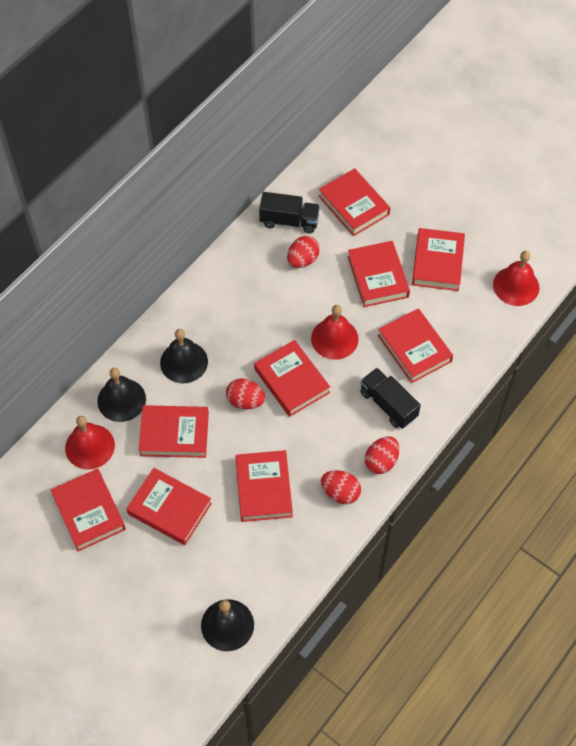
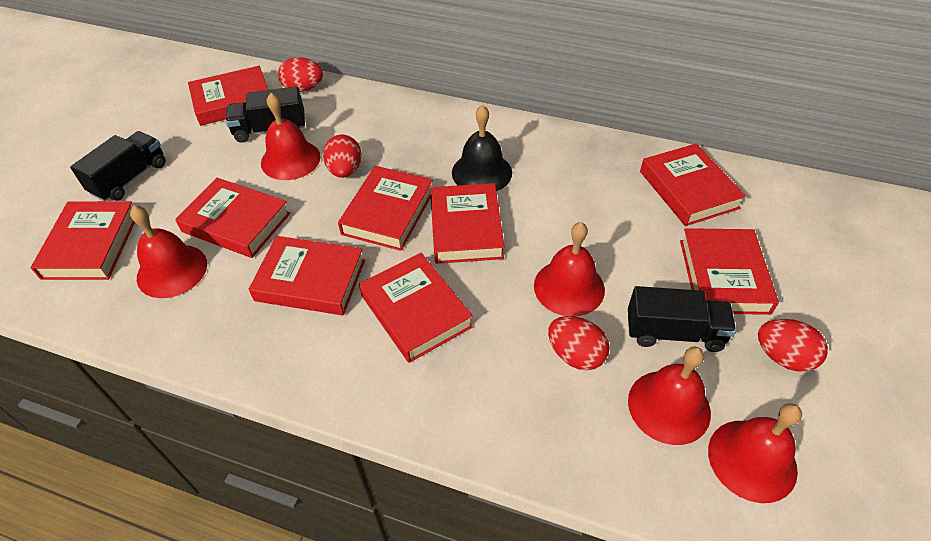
black bell: 3 -> 1
black truck: 2 -> 3
red bell: 3 -> 5

